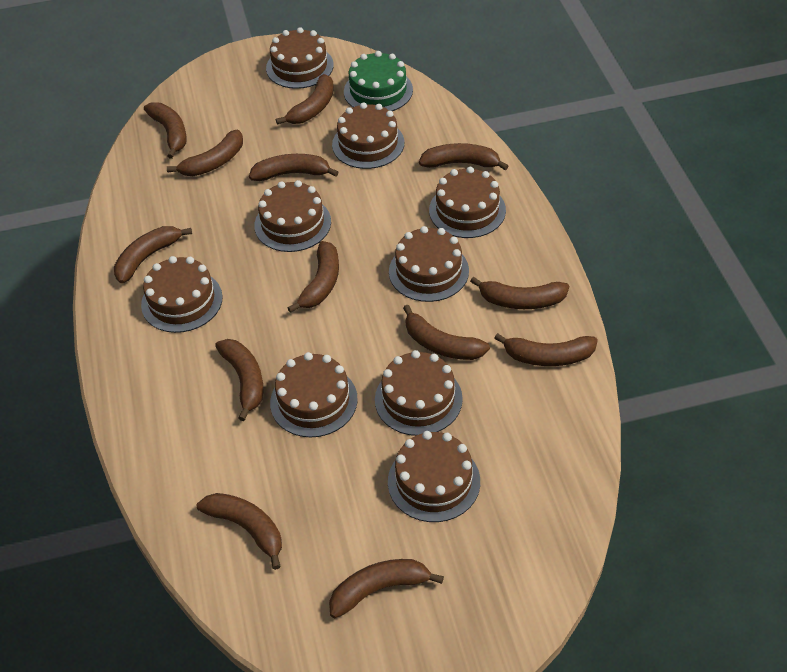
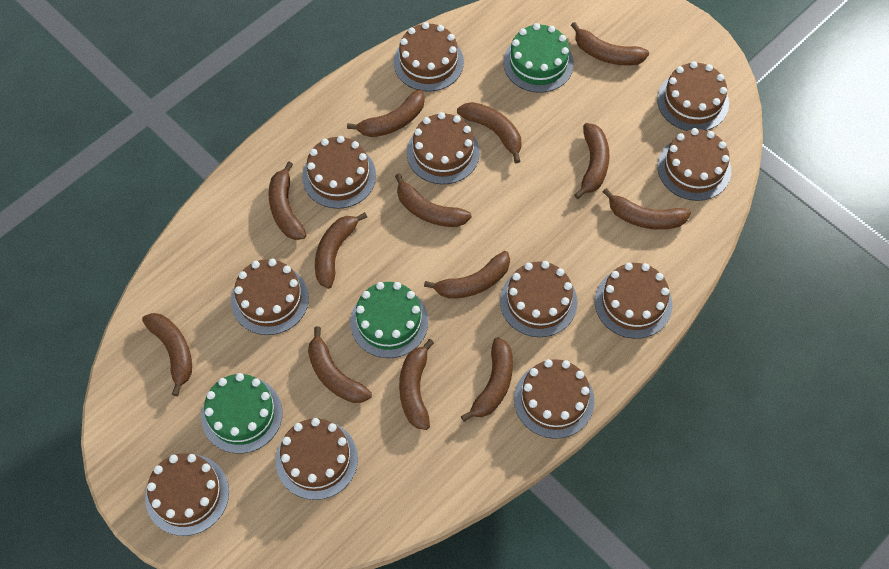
brown cake: 9 -> 11
green cake: 1 -> 3

